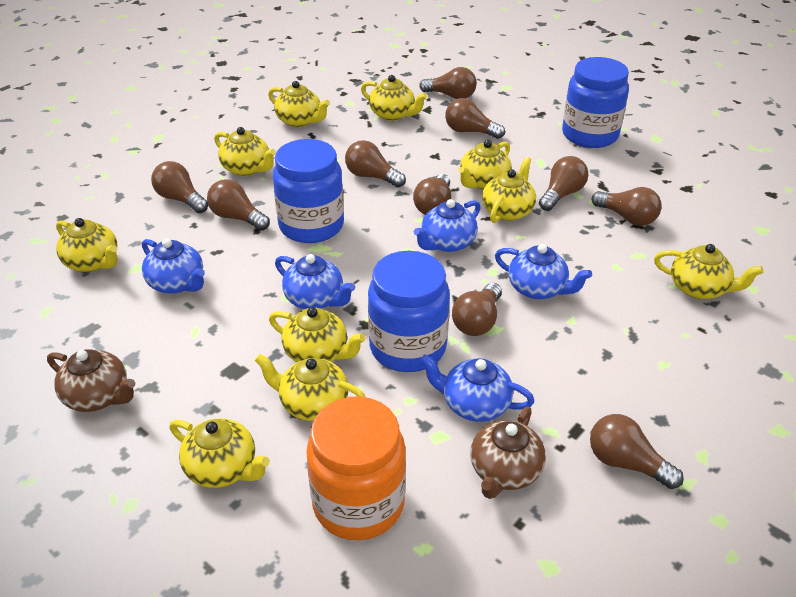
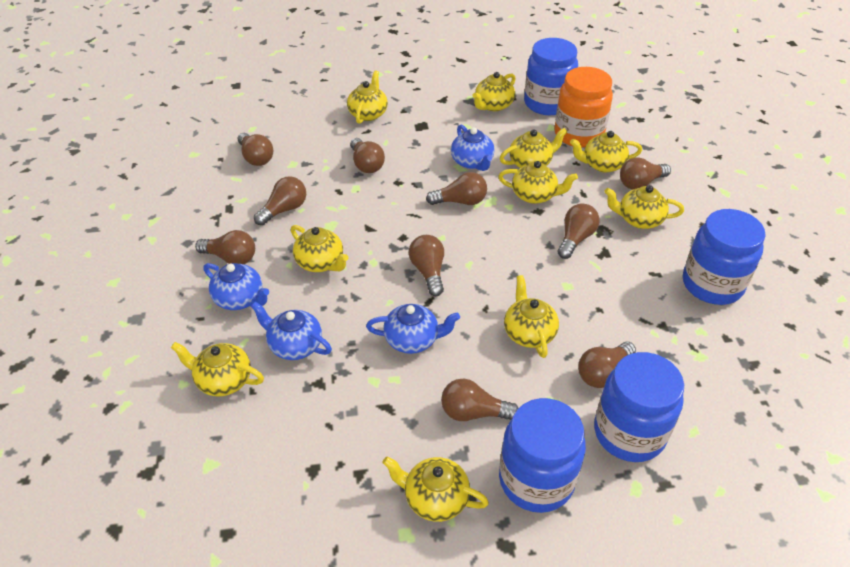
blue jar: 3 -> 4
blue teapot: 5 -> 4
brown teapot: 2 -> 0

